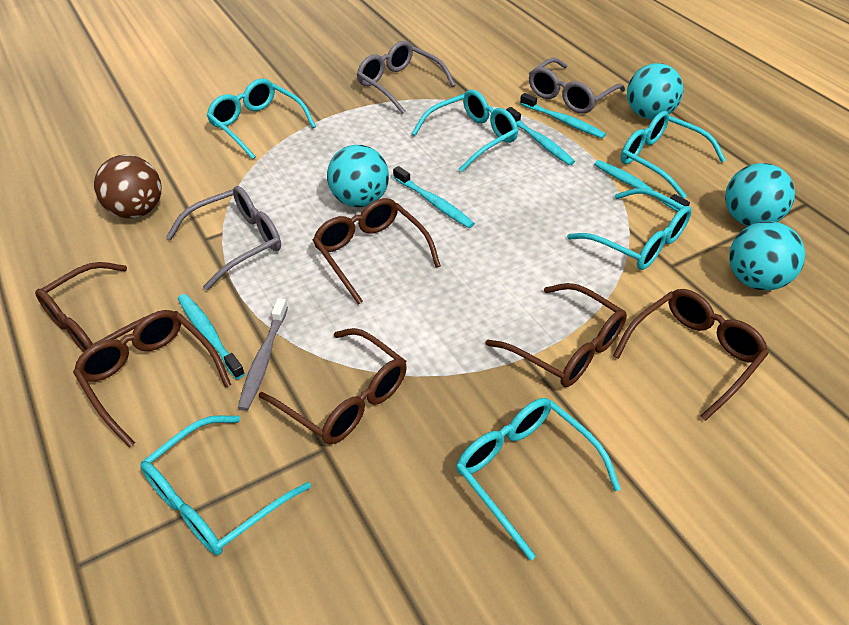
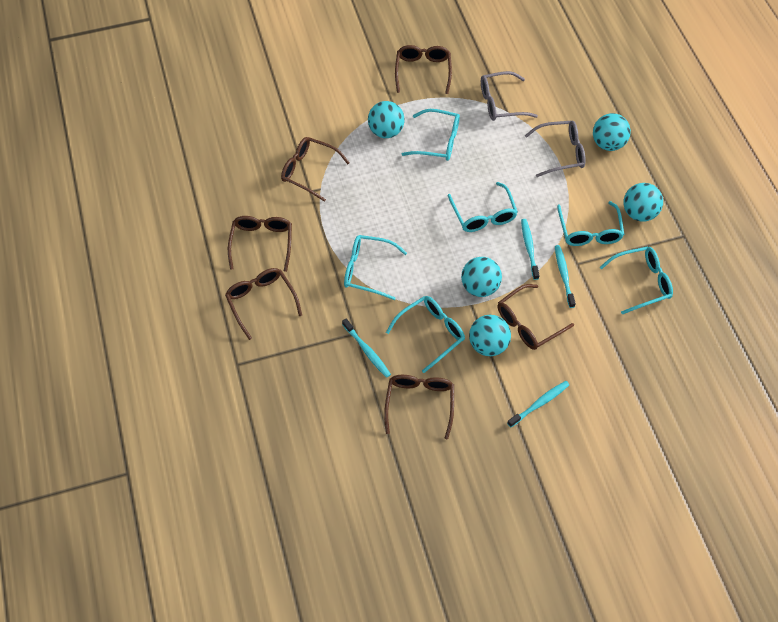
brown ball: 1 -> 0
grey glasses: 3 -> 2
grey toothbrush: 1 -> 0
turquoise ball: 4 -> 5
turquoise toothbrush: 5 -> 4

